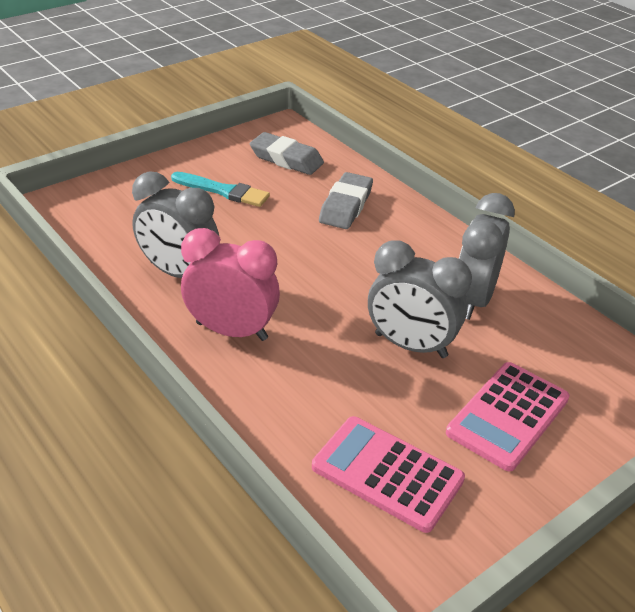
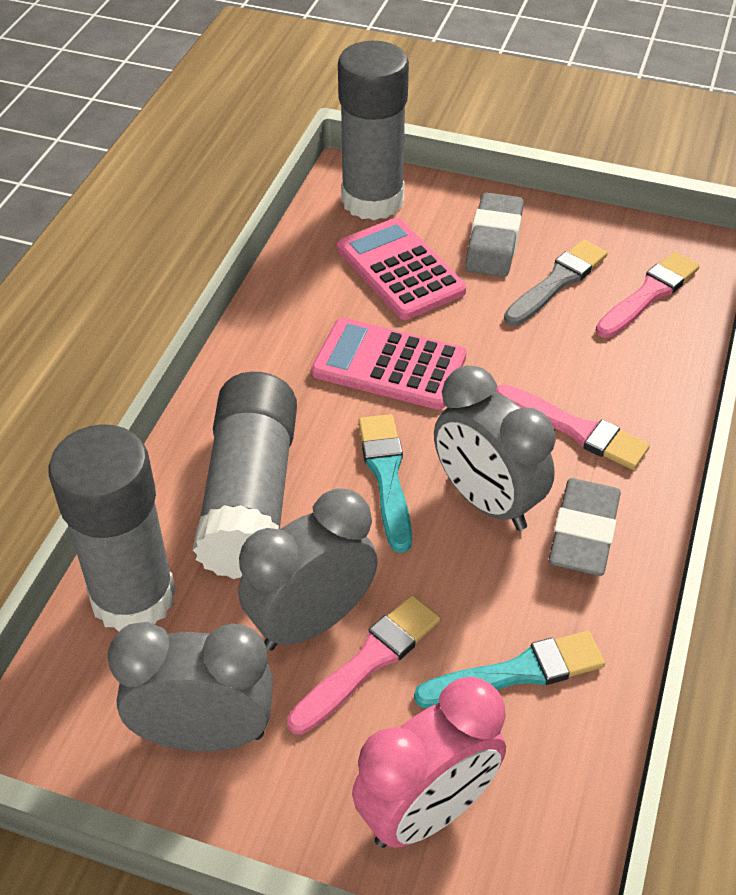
grey brush: 0 -> 1
grey glue stick: 0 -> 3
pink brush: 0 -> 3
turquoise brush: 1 -> 2

